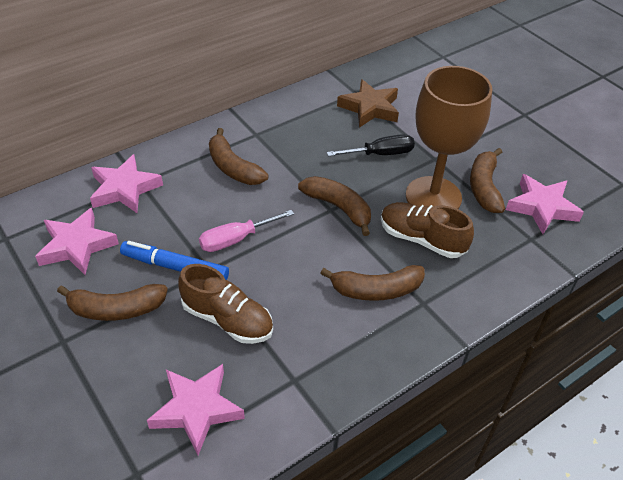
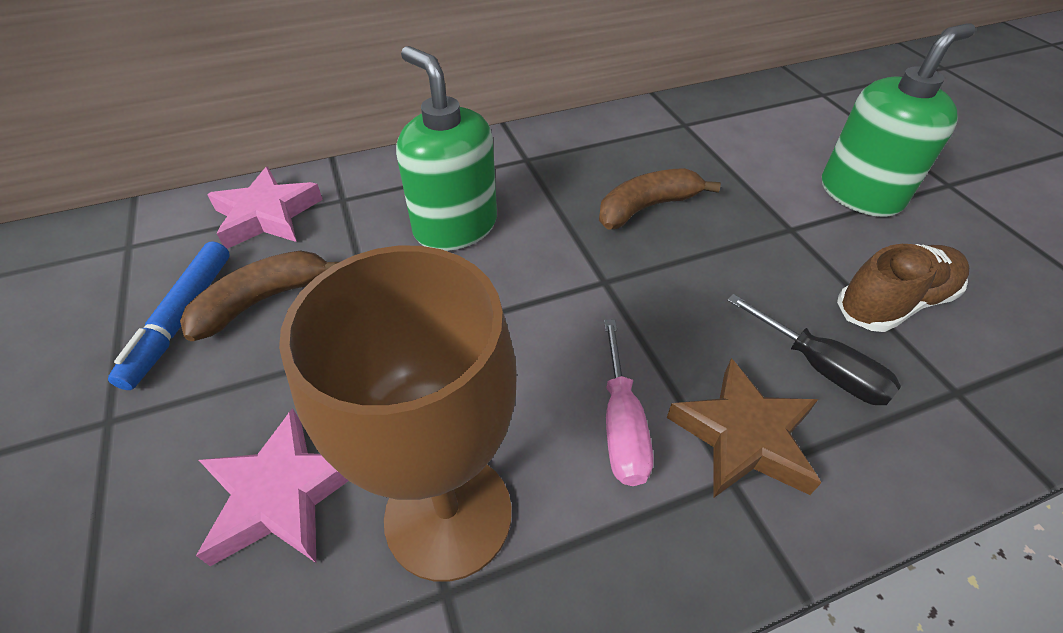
brown banana: 5 -> 2
brown shoe: 2 -> 1
green soap dispenser: 0 -> 2
pink star: 4 -> 2

